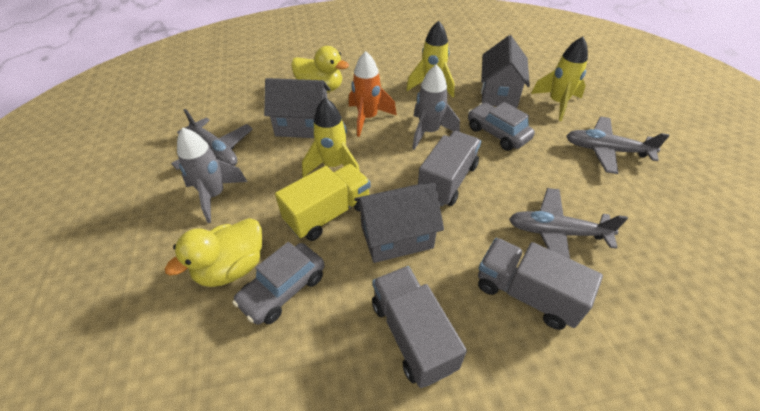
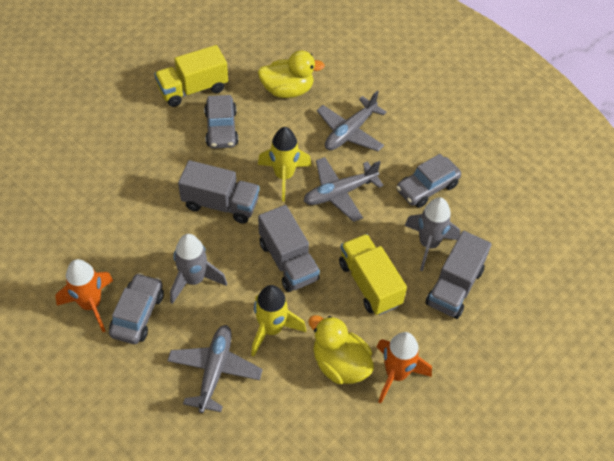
grey car: 2 -> 3
grey house: 3 -> 0
orange rocket: 1 -> 2
yellow rocket: 3 -> 2
yellow truck: 1 -> 2

